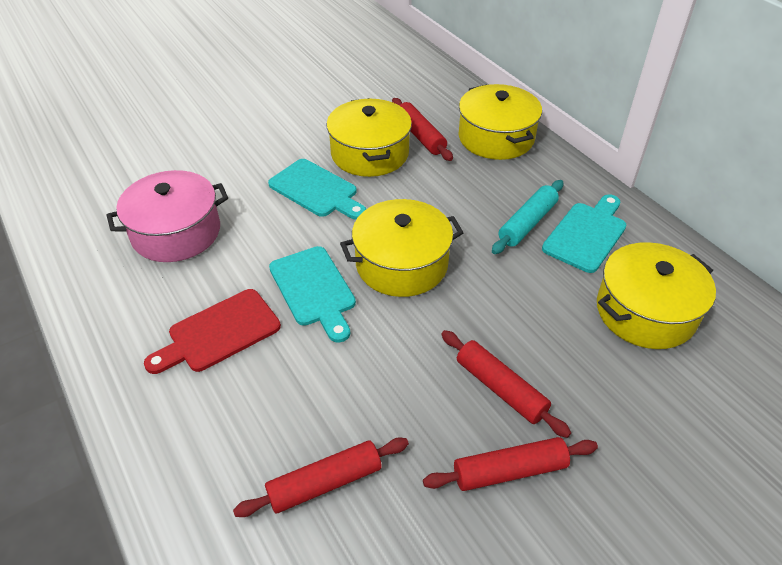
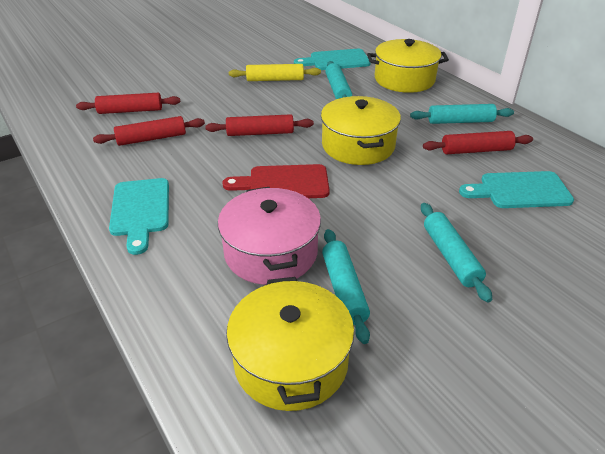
turquoise rolling pin: 1 -> 4
yellow pot: 4 -> 3
yellow rolling pin: 0 -> 1

